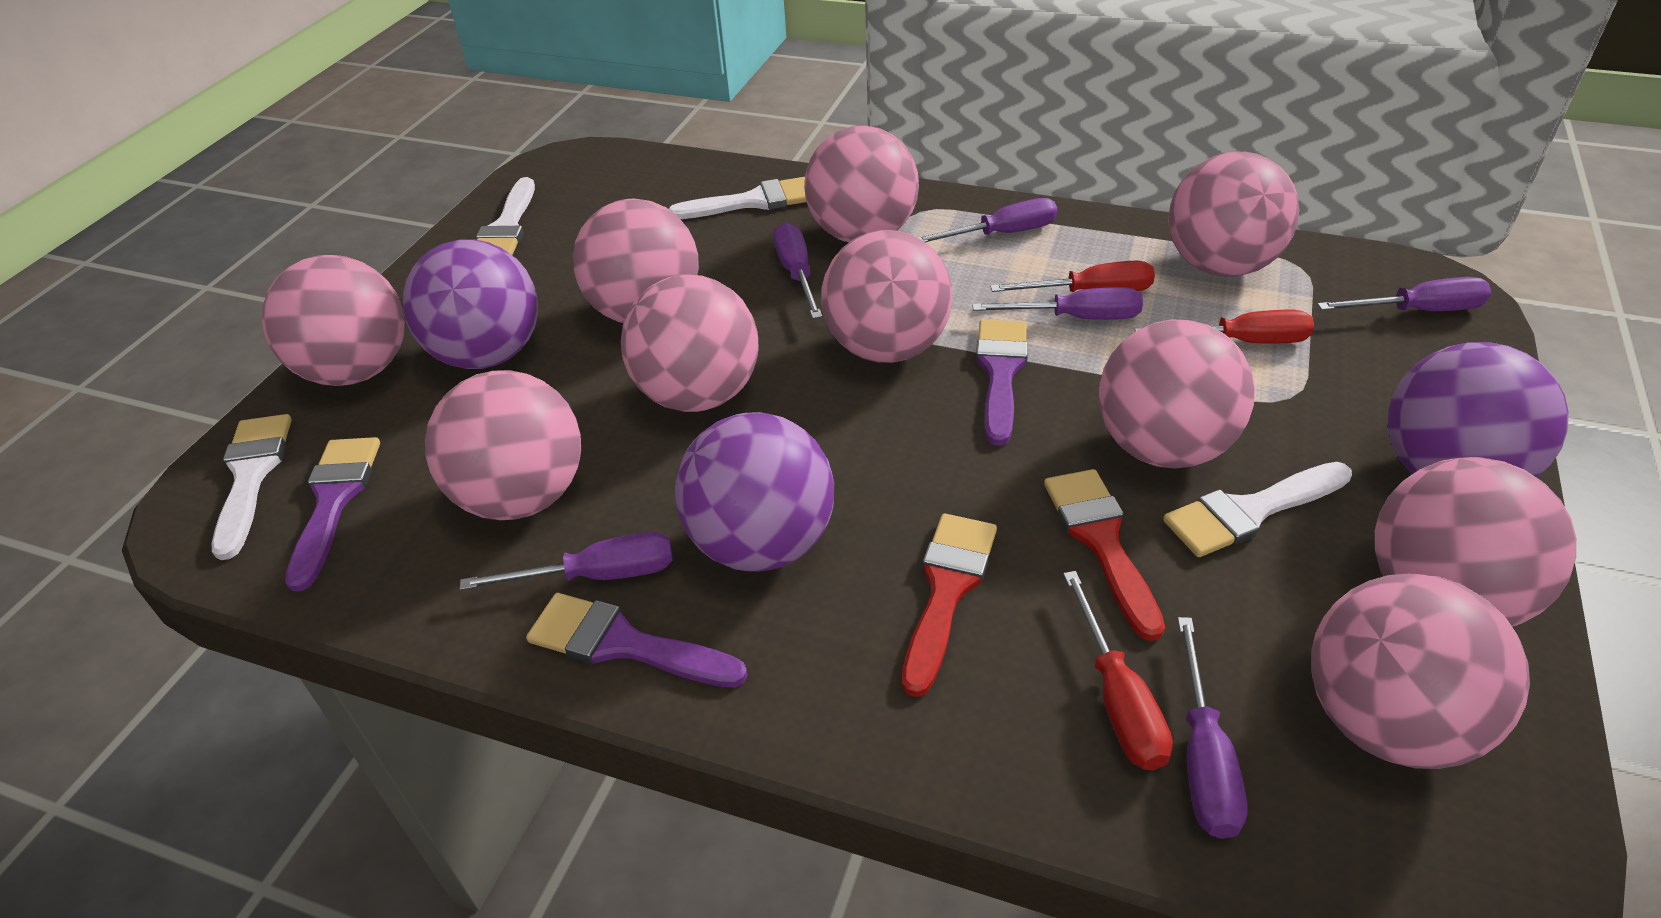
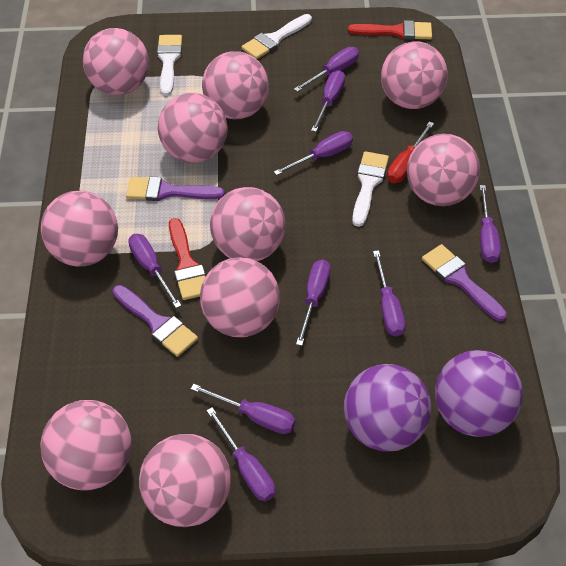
purple ball: 3 -> 2
purple screwdriver: 6 -> 9
red screwdriver: 3 -> 1
white brush: 4 -> 3

